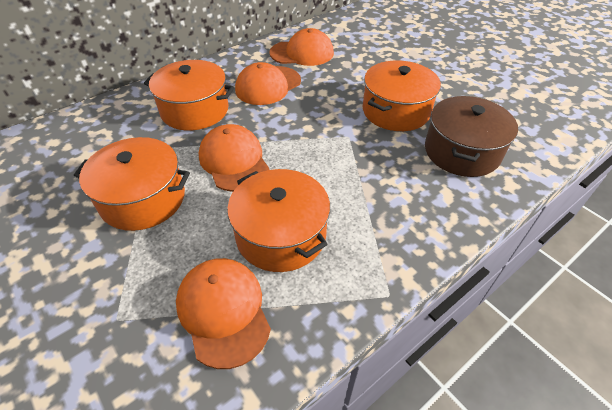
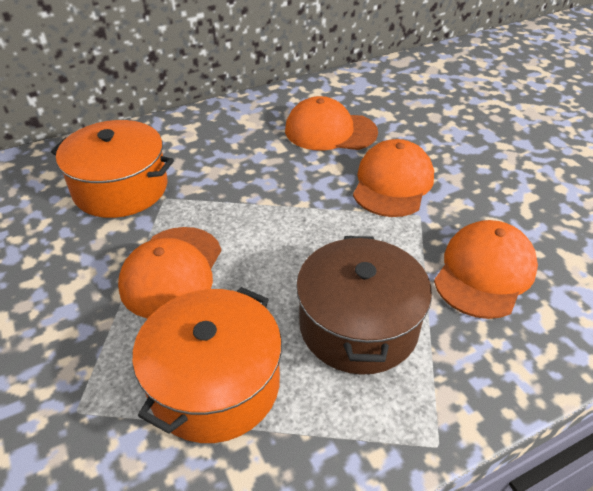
orange pot: 4 -> 2

